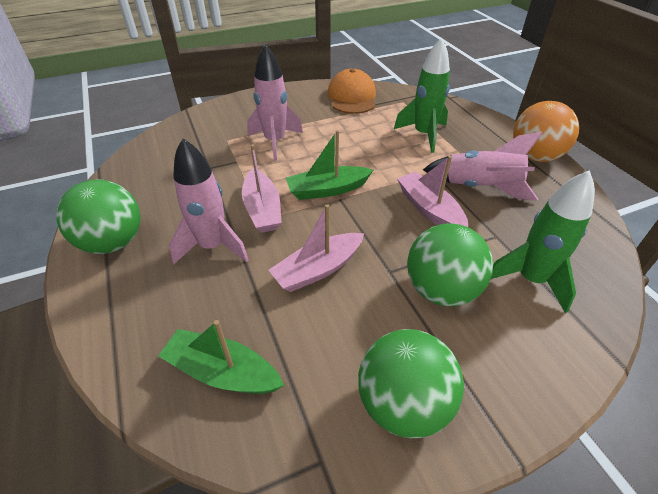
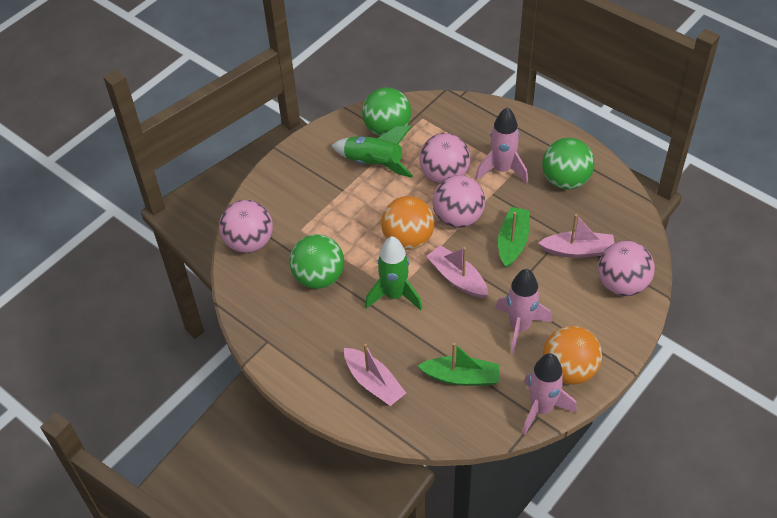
orange ball: 1 -> 2
orange cap: 1 -> 0
pink ball: 0 -> 4

